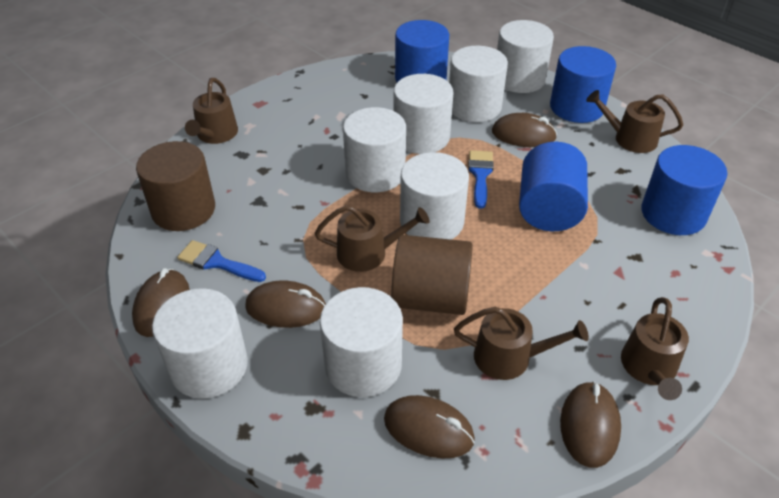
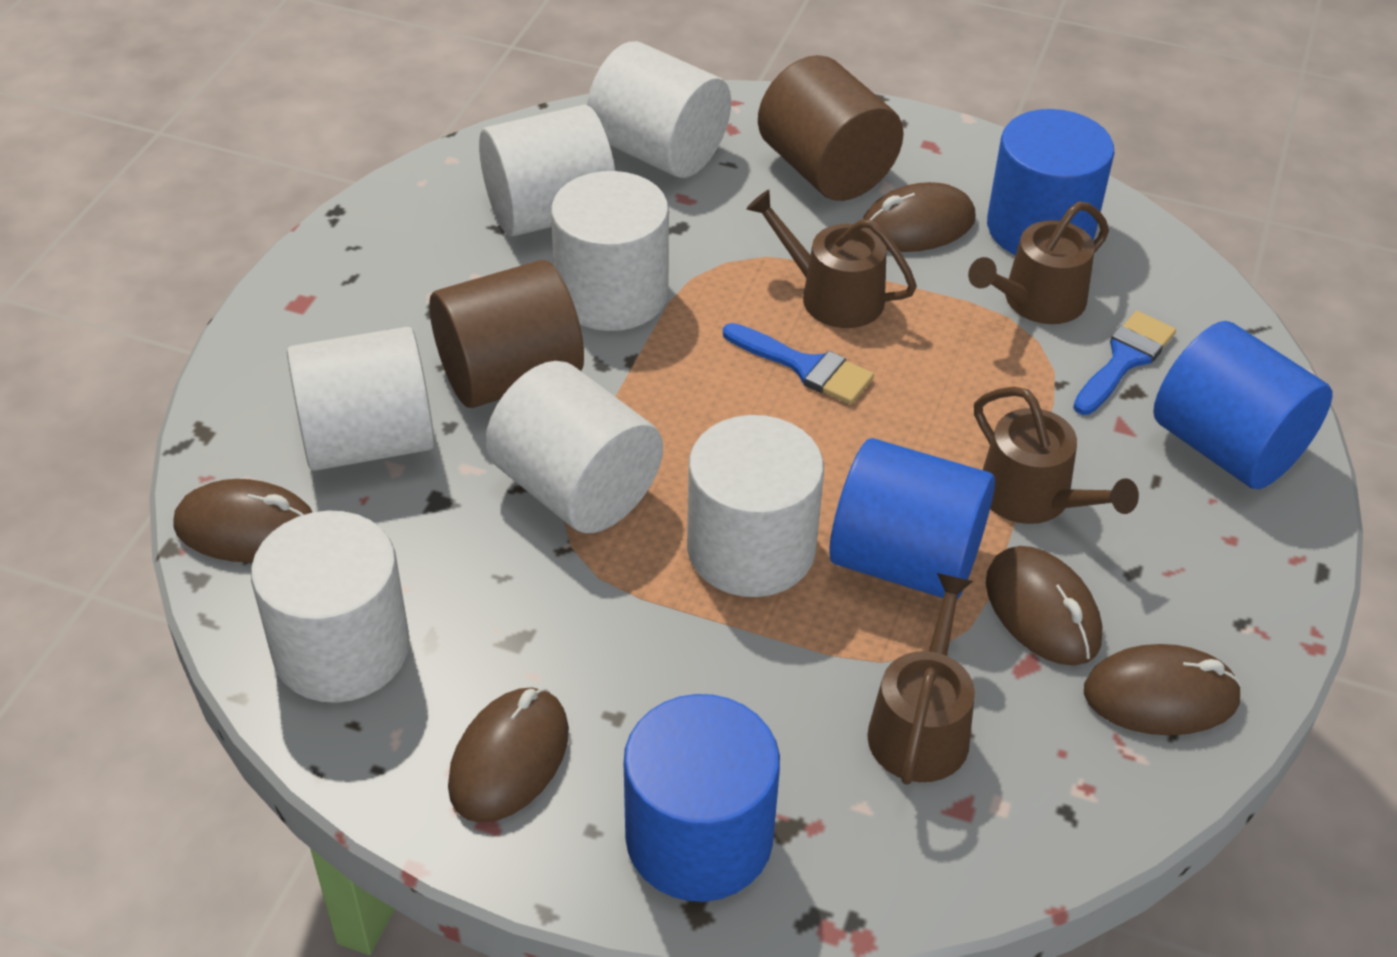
brown watering can: 5 -> 4

